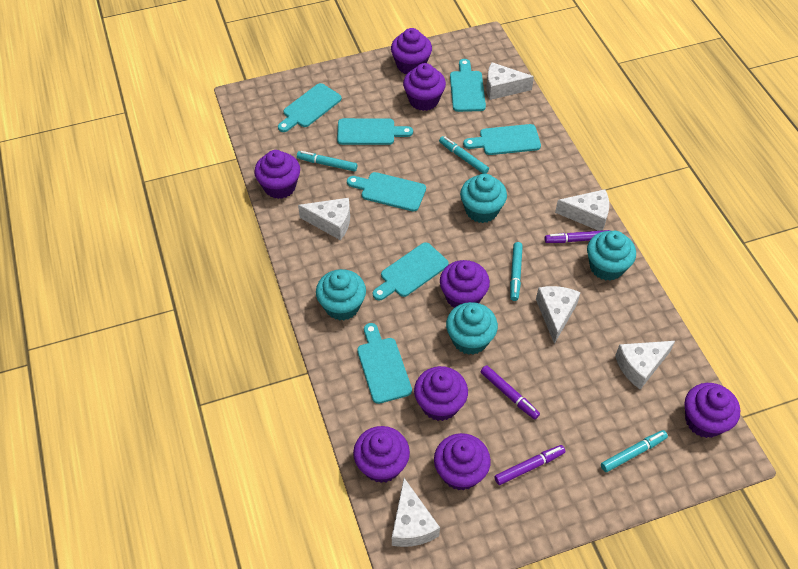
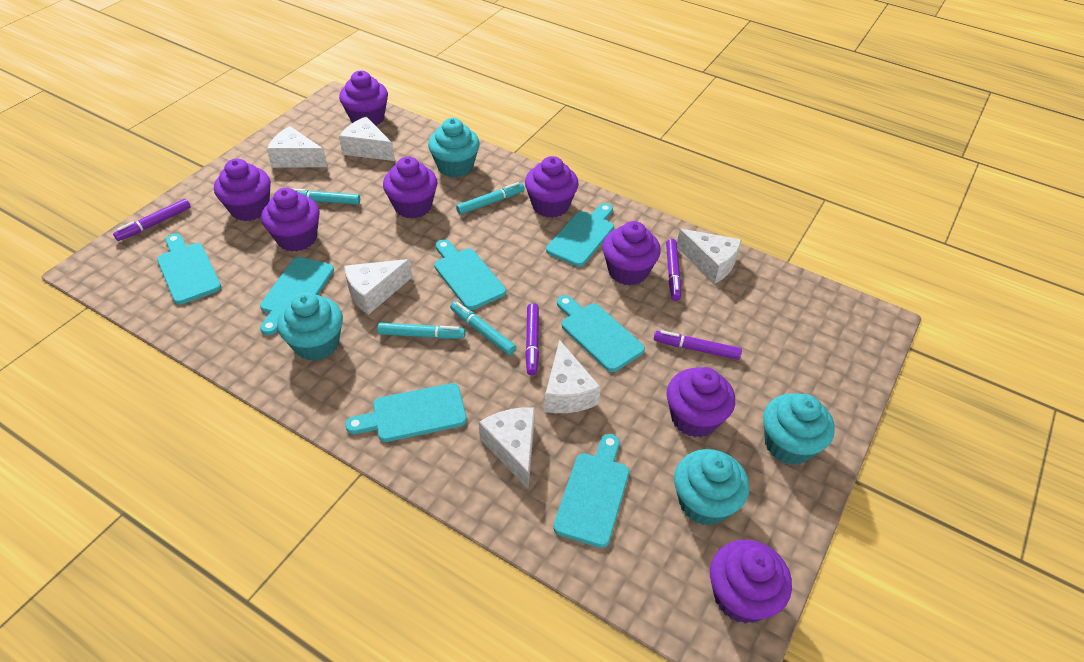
purple marker: 3 -> 4

